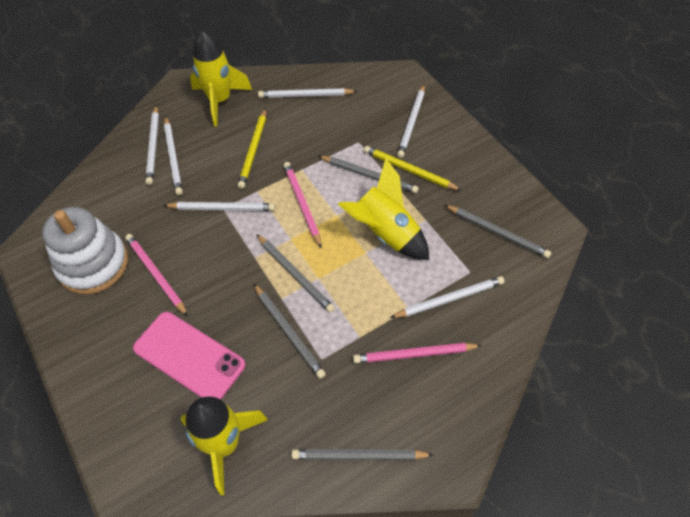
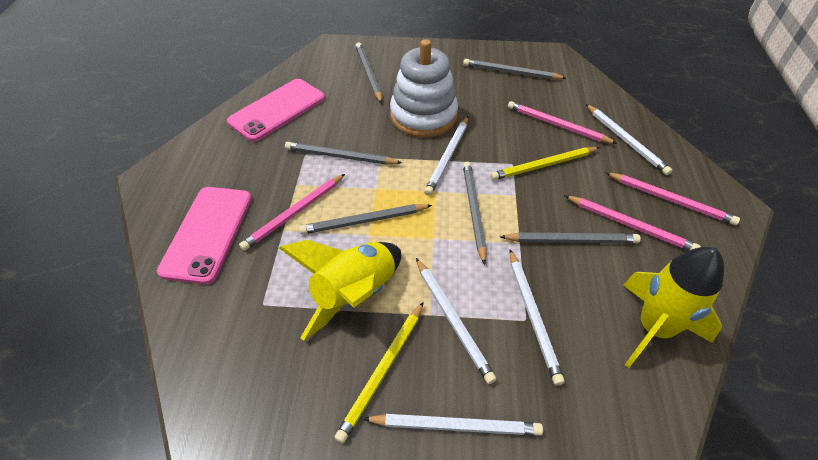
grey pencil: 5 -> 6
pink pencil: 3 -> 4
pink phone: 1 -> 2
white pencil: 6 -> 5
yellow rocket: 3 -> 2

